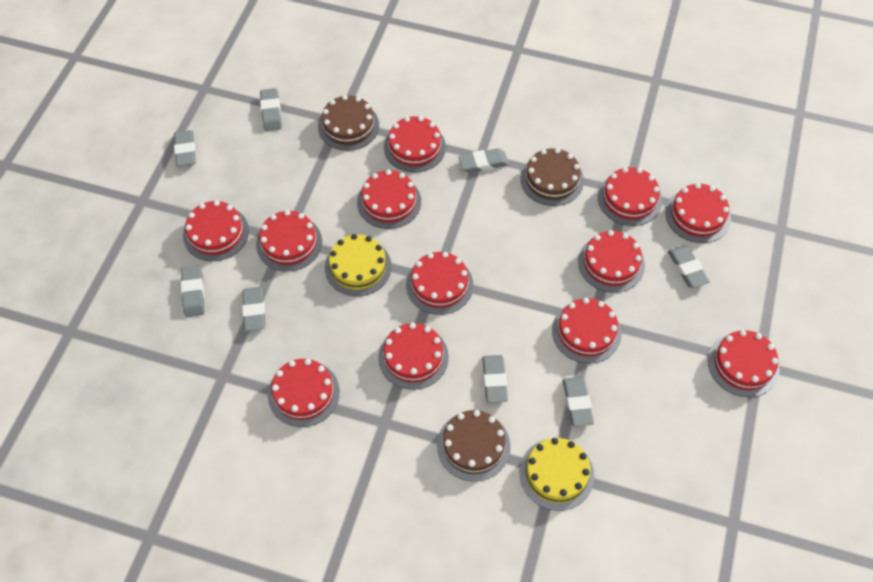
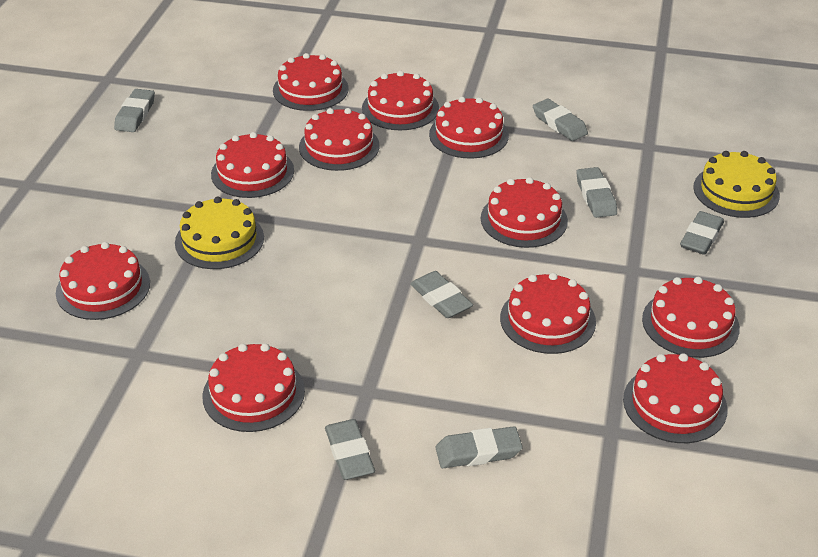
brown cake: 3 -> 0
grey eraser: 8 -> 7
red cake: 12 -> 11

